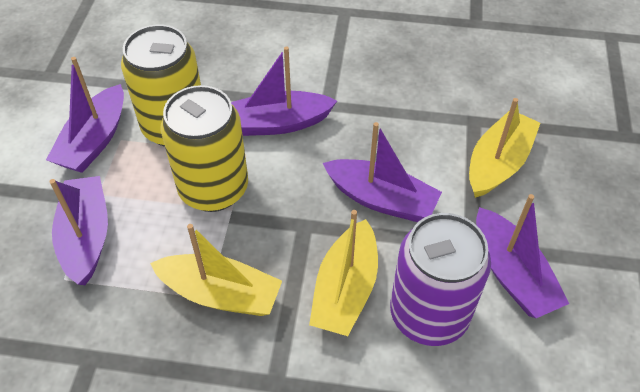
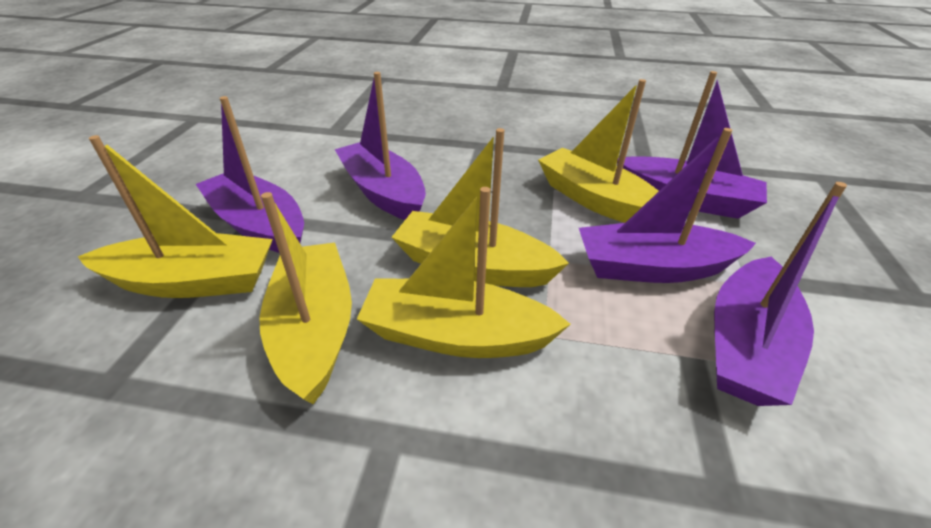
purple can: 1 -> 0
yellow boat: 3 -> 5
yellow can: 2 -> 0

